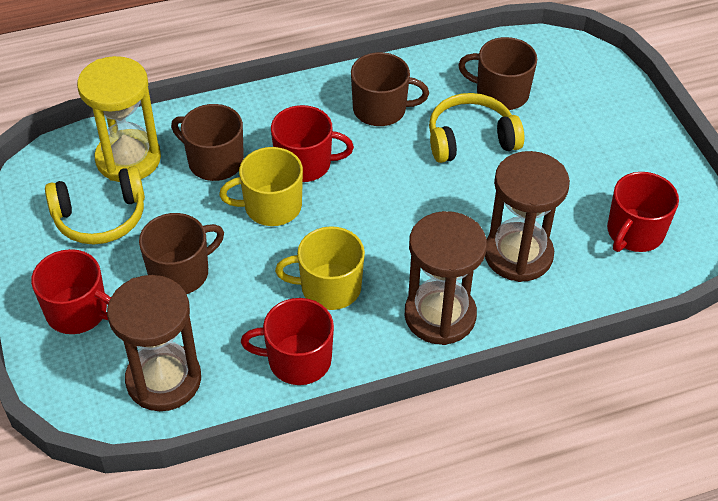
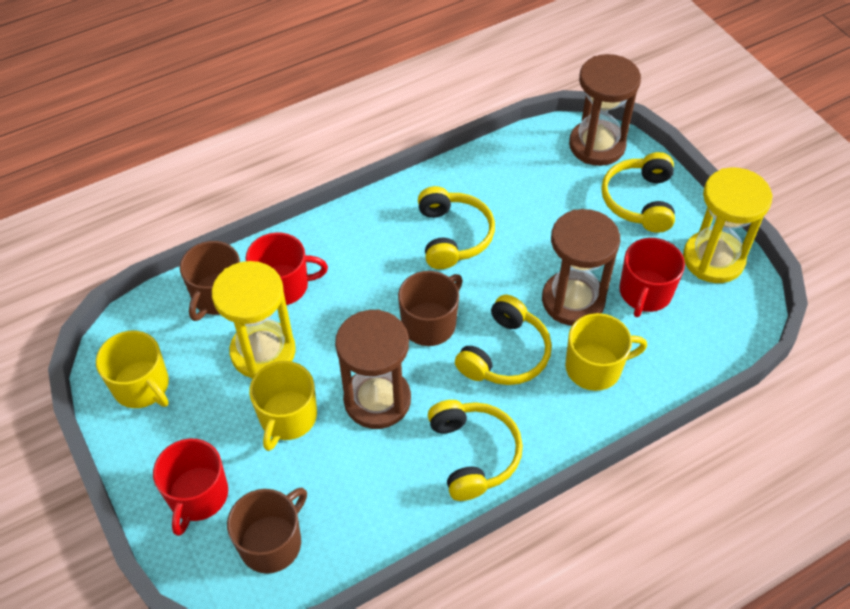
brown mug: 4 -> 3
red mug: 4 -> 3
yellow headphones: 2 -> 4
yellow hourglass: 1 -> 2
yellow mug: 2 -> 3

